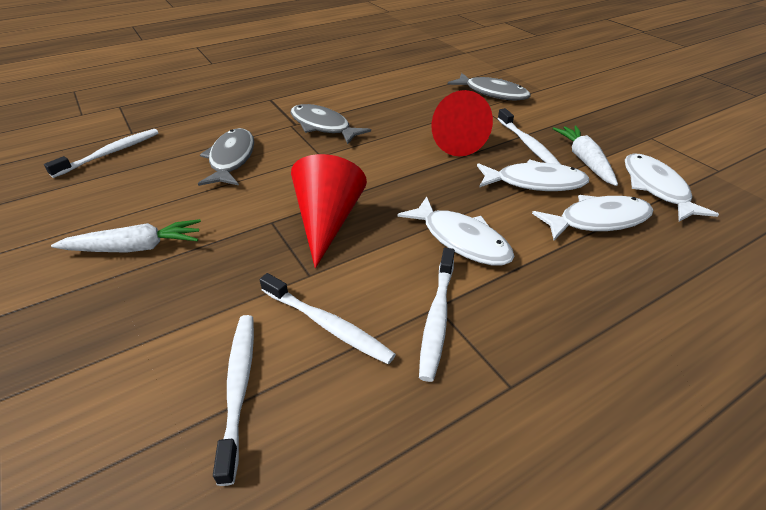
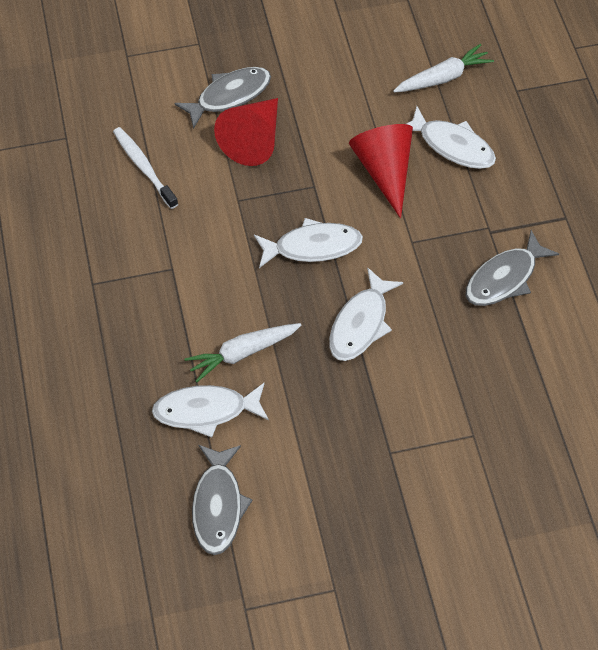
white toothbrush: 5 -> 1

